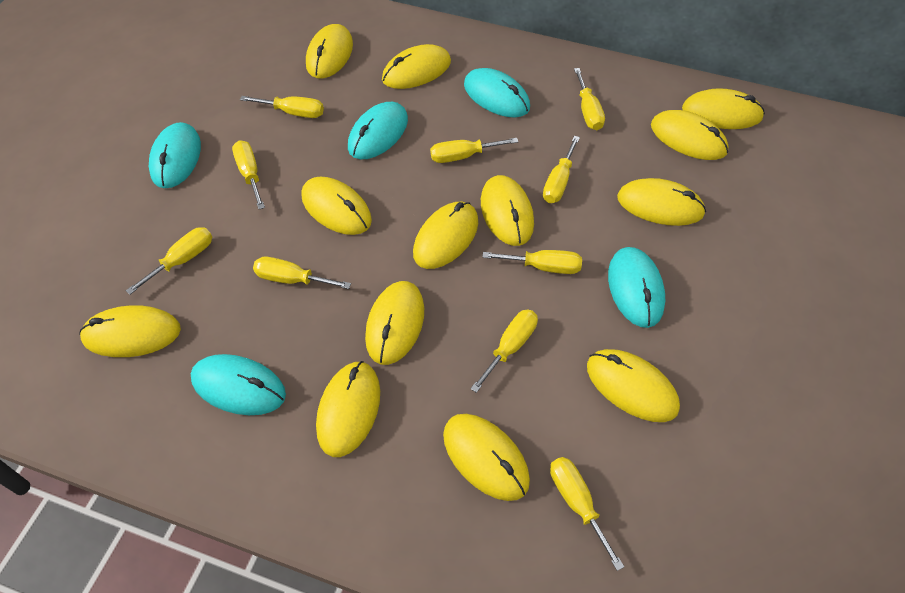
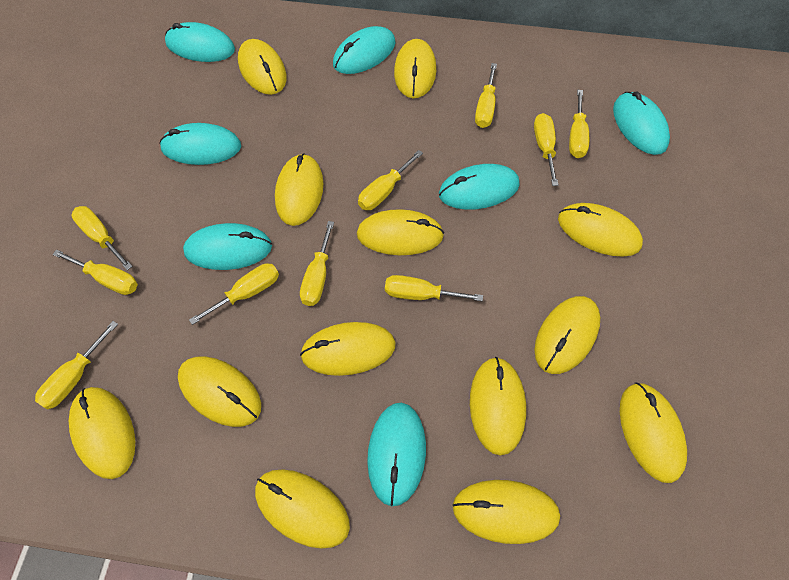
turquoise mouse: 5 -> 7

